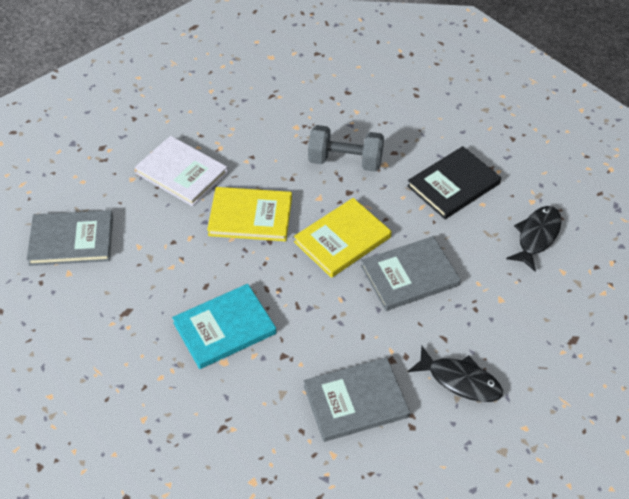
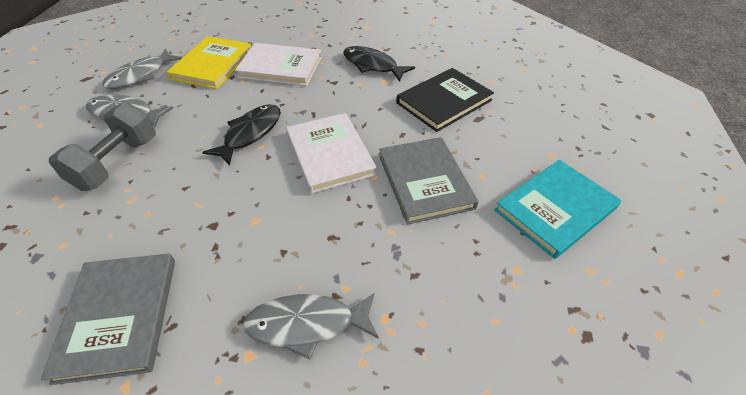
grey book: 3 -> 2
grey fish: 0 -> 3
white book: 1 -> 2
yellow book: 2 -> 1

